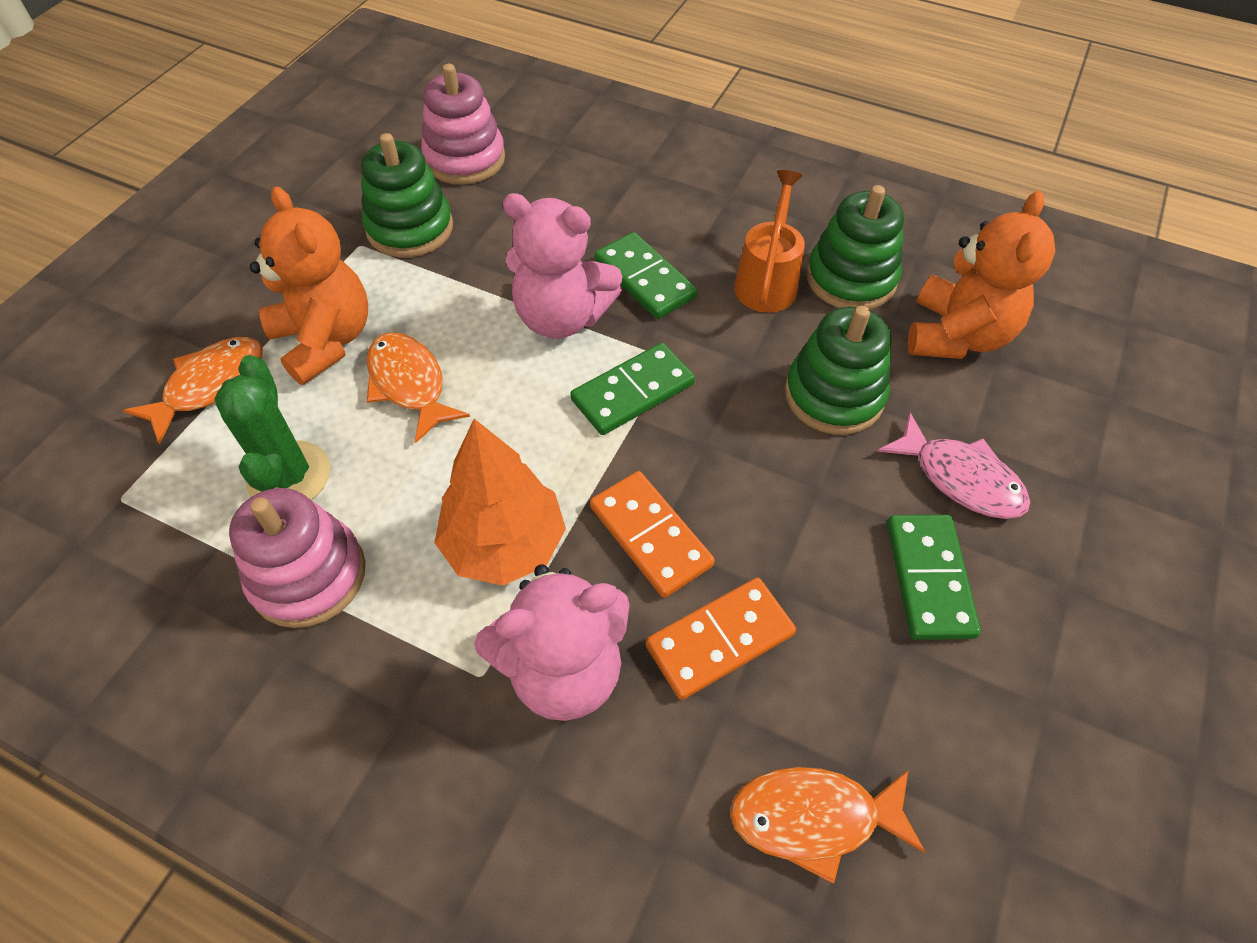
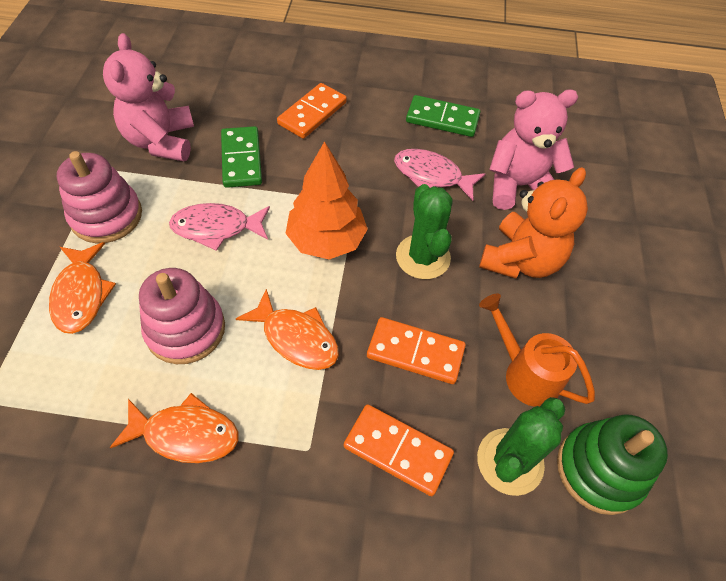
green cactus: 1 -> 2
green domino: 3 -> 2
green stacking toy: 3 -> 1
orange domino: 2 -> 3
orange teddy bear: 2 -> 1
pink fish: 1 -> 2

